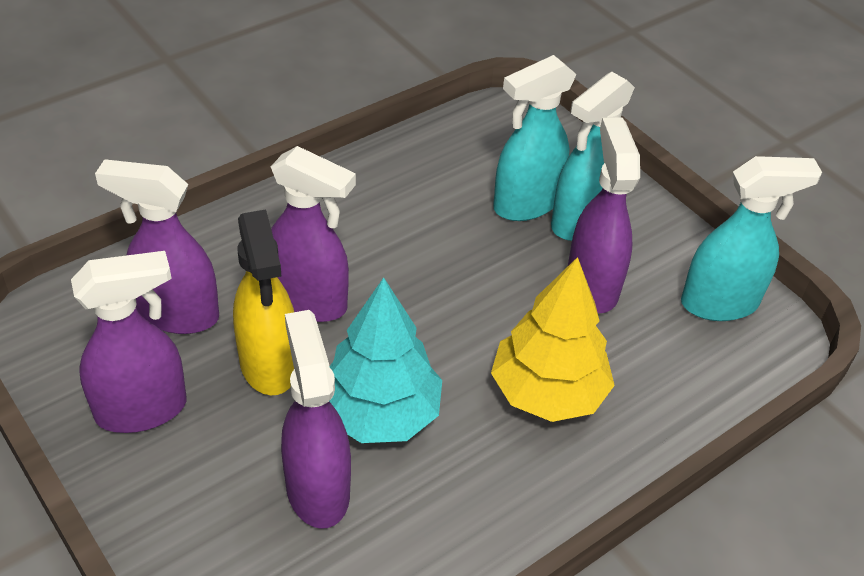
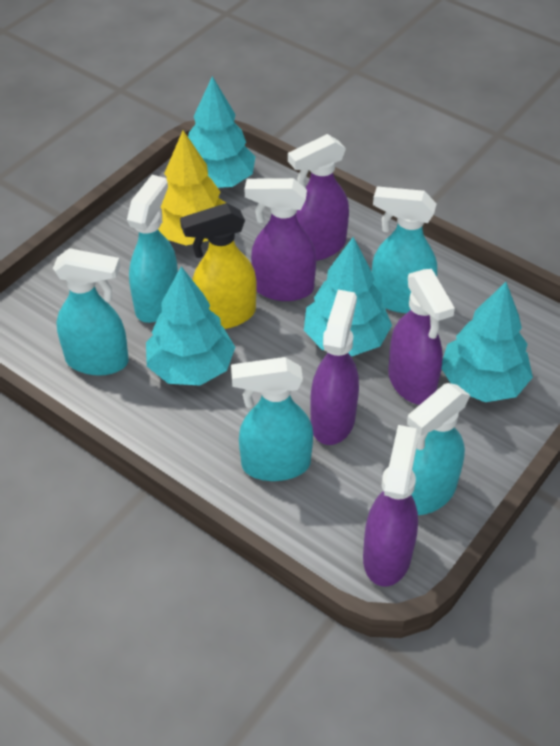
turquoise spray bottle: 3 -> 5
turquoise tree: 1 -> 4

